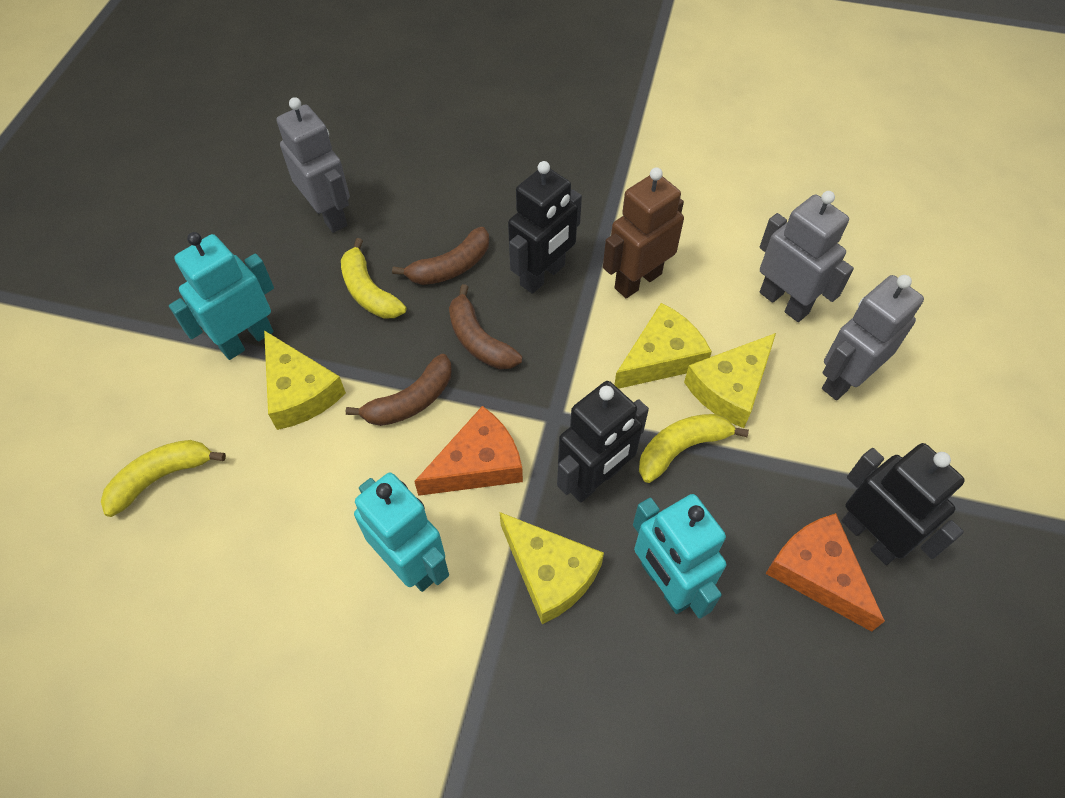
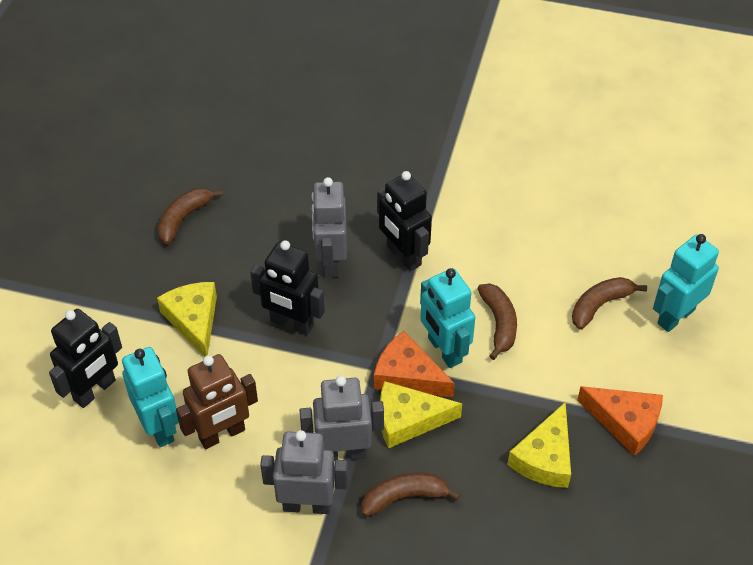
brown banana: 3 -> 4
yellow banana: 3 -> 0
yellow cheese: 4 -> 3

